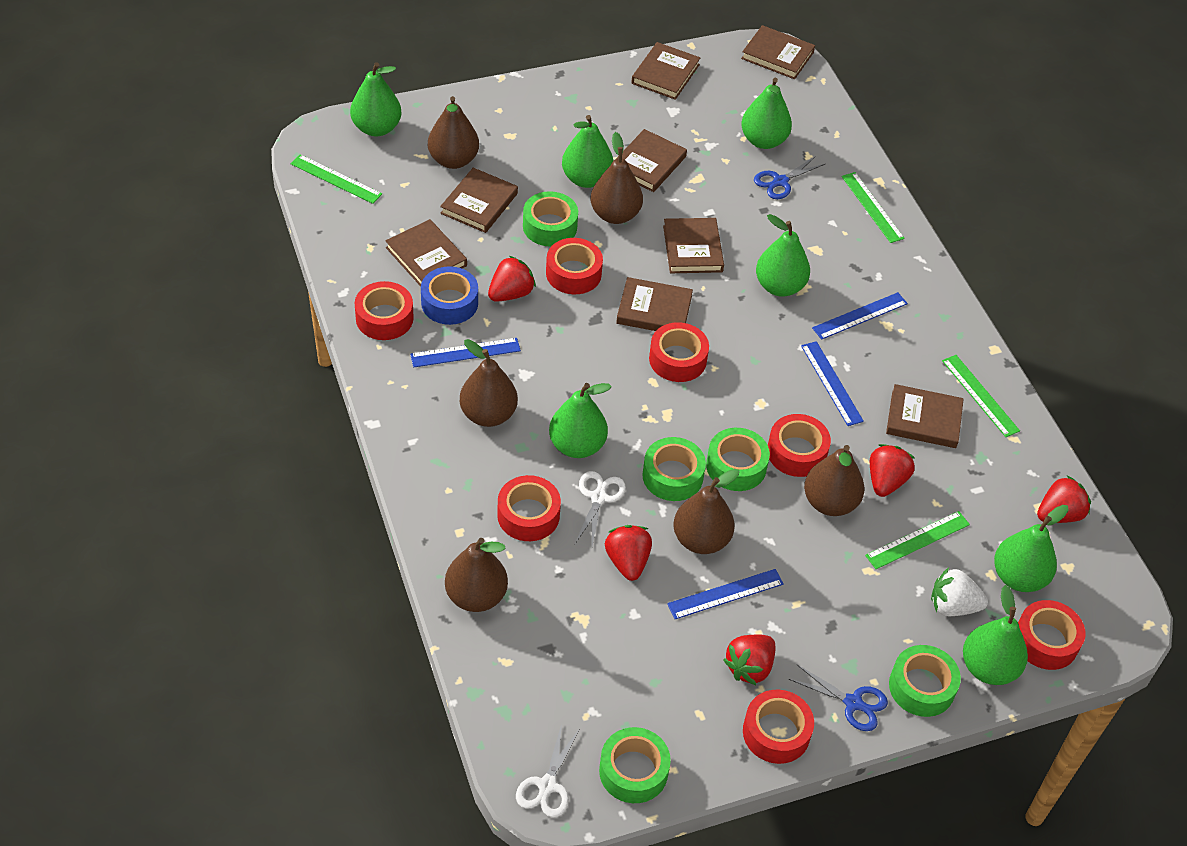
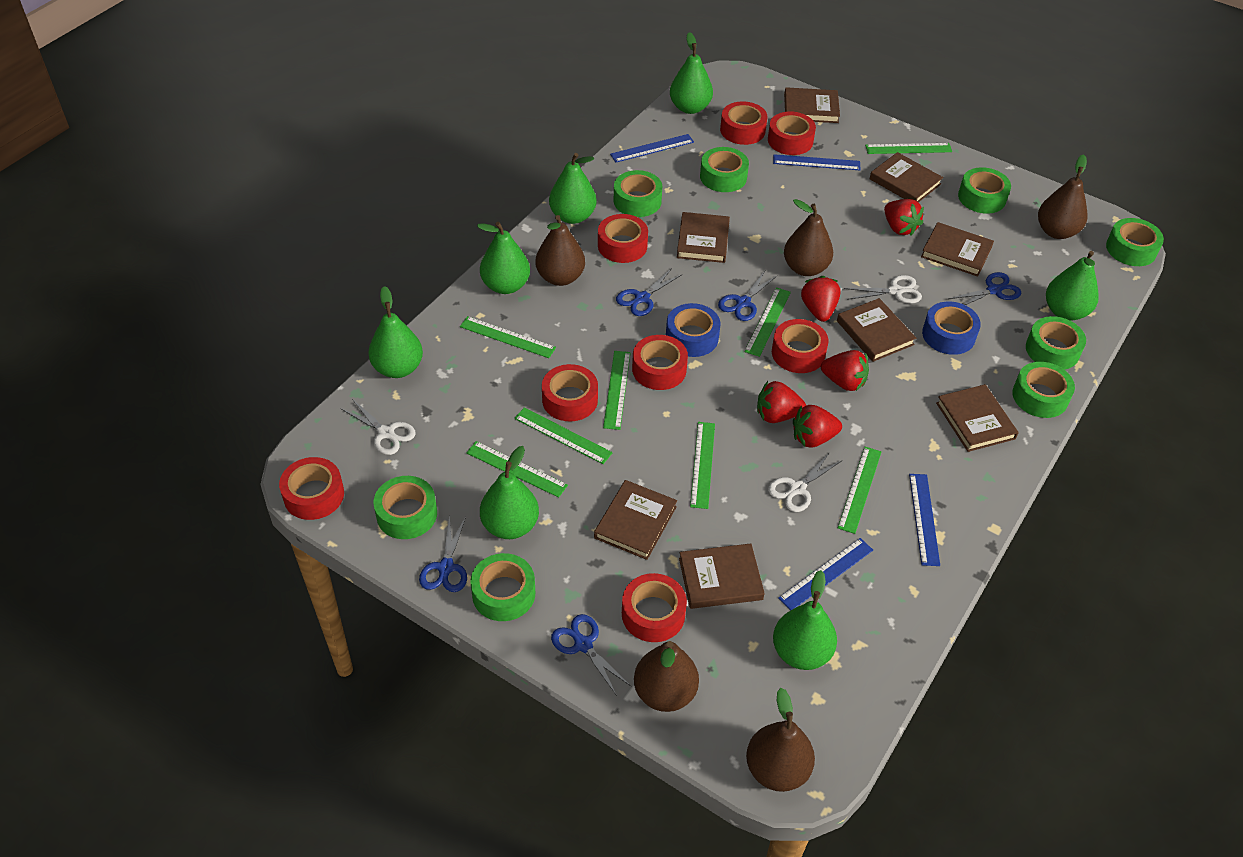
blue scissors: 2 -> 5
blue tape: 1 -> 2
brown pear: 6 -> 5
green ruler: 4 -> 8
green tape: 5 -> 8
red tape: 7 -> 8
white scissors: 2 -> 3
white strawberry: 1 -> 0

